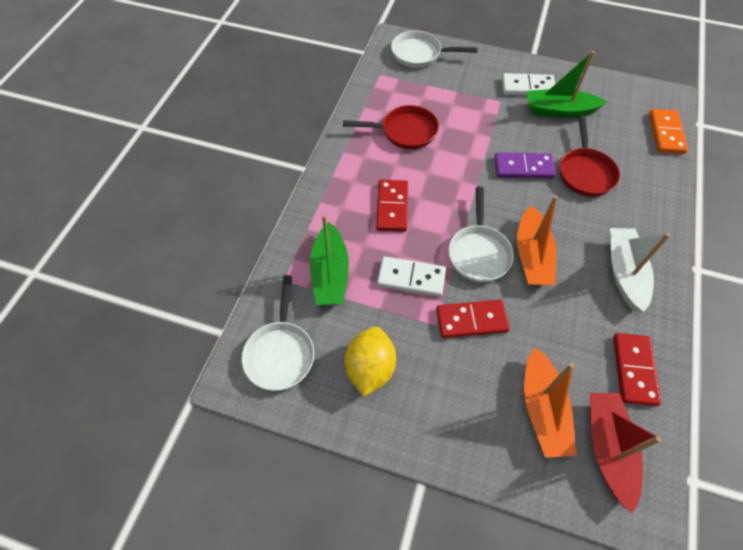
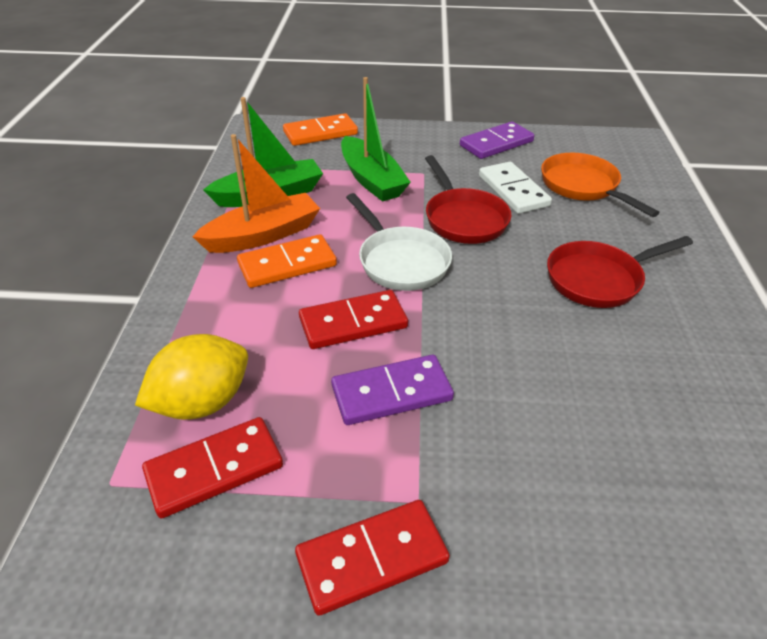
orange boat: 2 -> 1
orange domino: 1 -> 2
orange pan: 0 -> 1
purple domino: 1 -> 2
red boat: 1 -> 0
white boat: 1 -> 0
white domino: 2 -> 1
white pan: 3 -> 1

